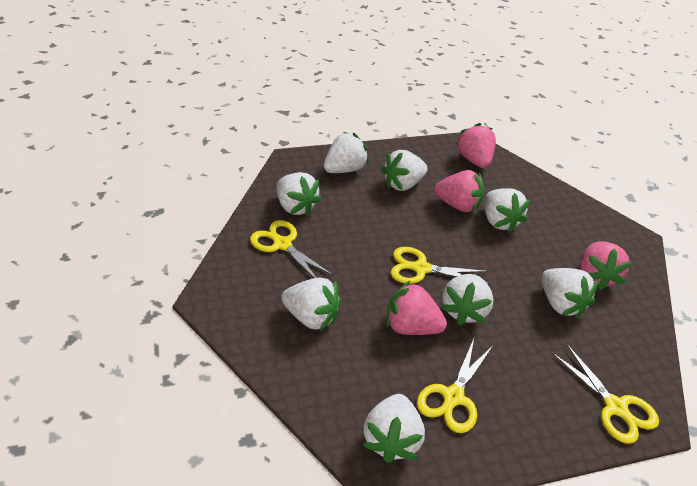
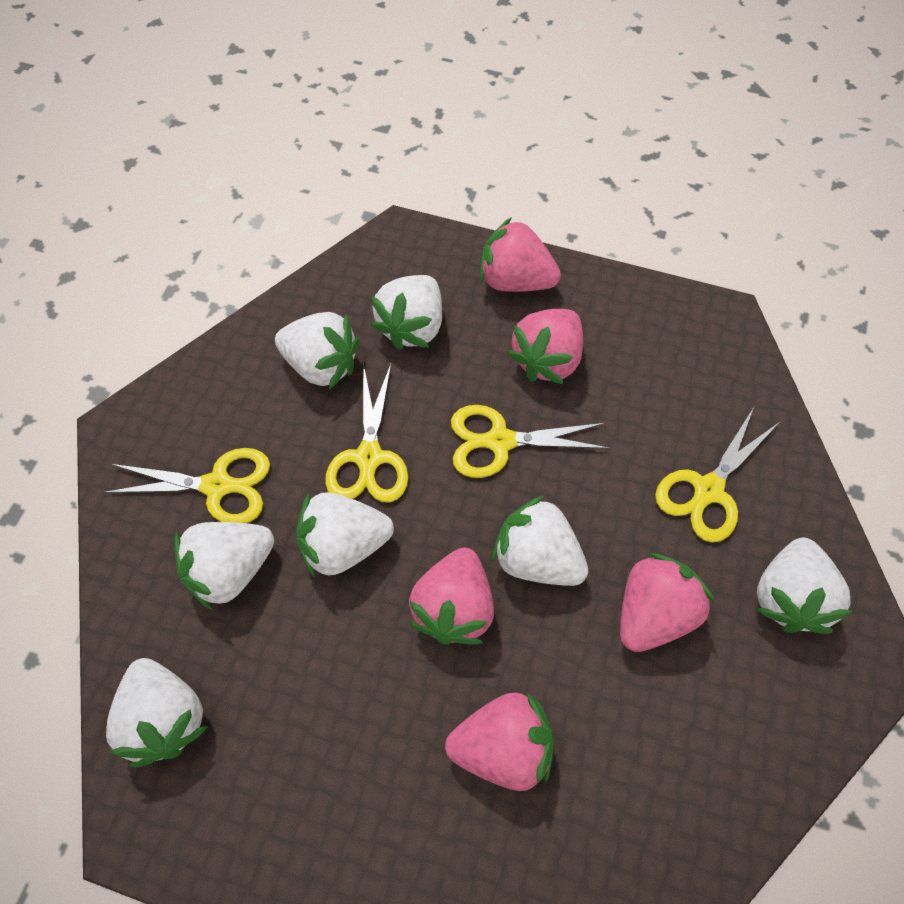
pink strawberry: 4 -> 5
white strawberry: 8 -> 7

